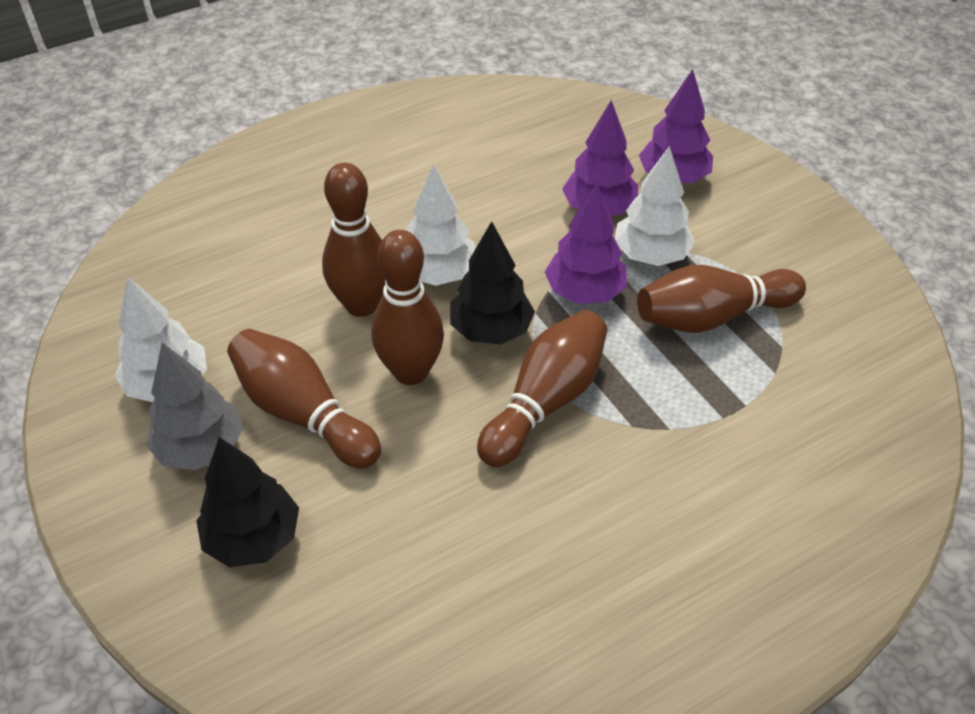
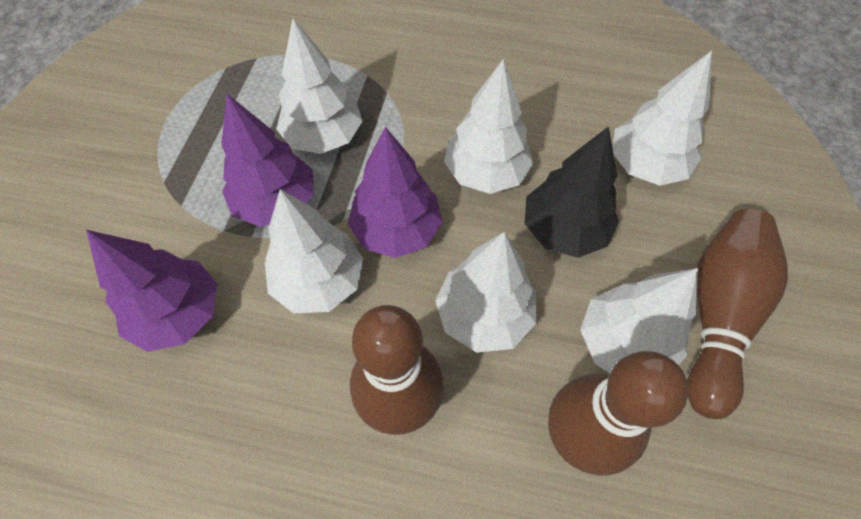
black tree: 2 -> 1
brown bowling pin: 5 -> 3
grey tree: 1 -> 0
white tree: 3 -> 6

